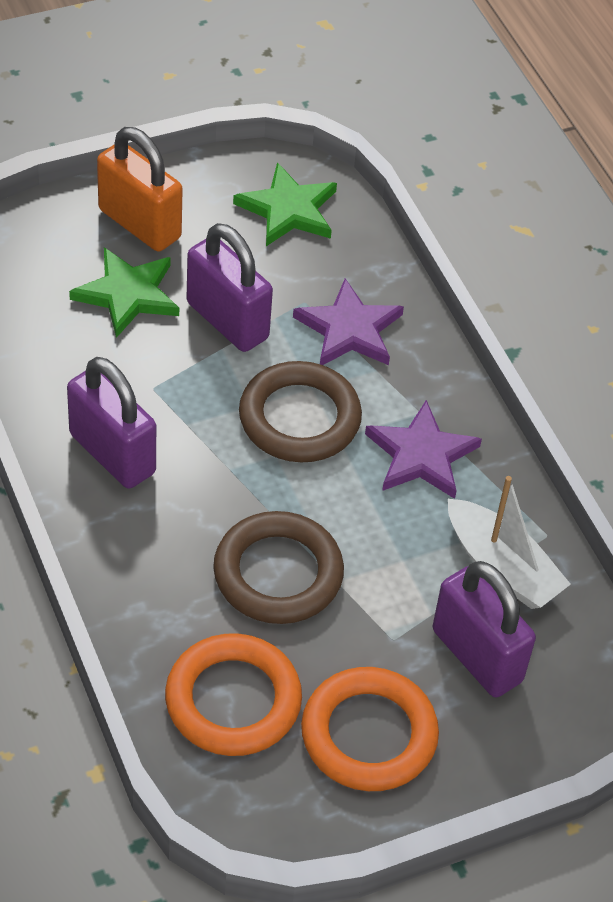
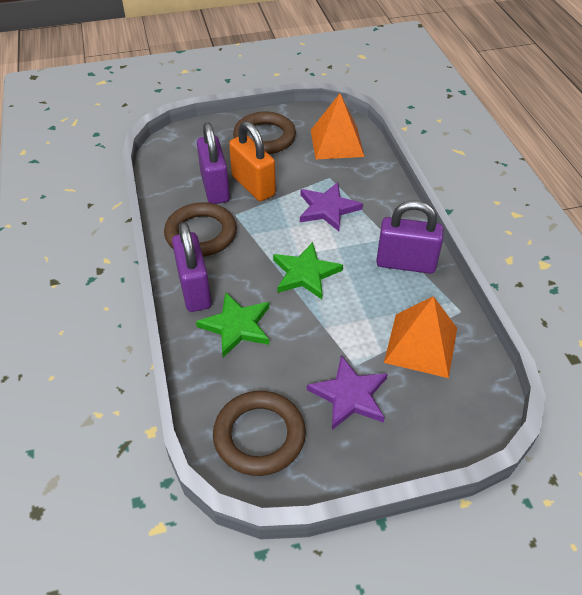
brown ring: 2 -> 3
orange pyramid: 0 -> 2
orange ring: 2 -> 0
white boat: 1 -> 0

